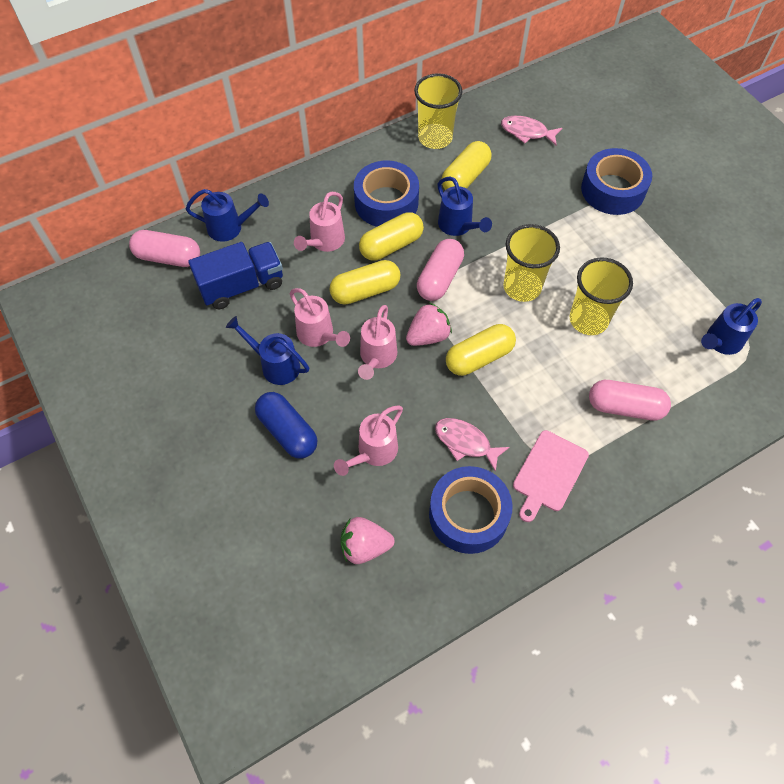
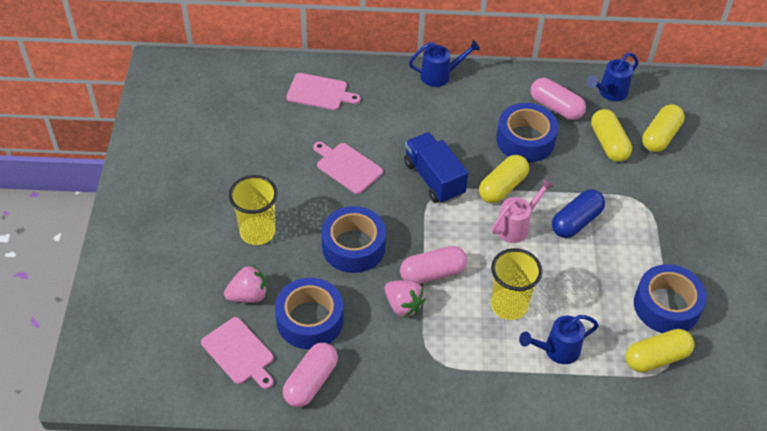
blue tape: 3 -> 4
blue watering can: 4 -> 3
pink cutting board: 1 -> 3
pink fish: 2 -> 0
pink watering can: 4 -> 1
yellow cup: 3 -> 2

